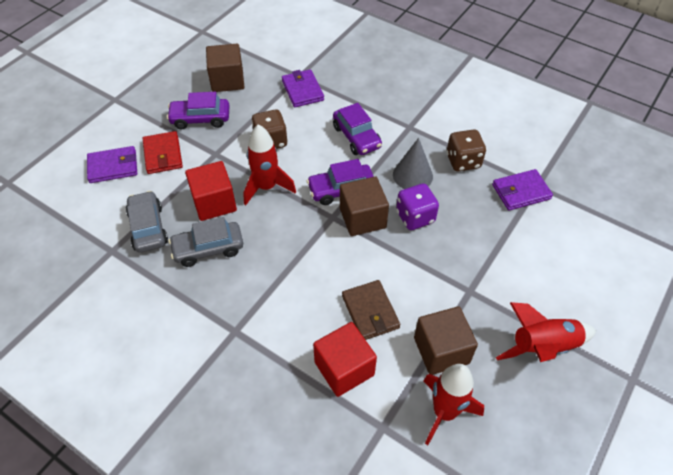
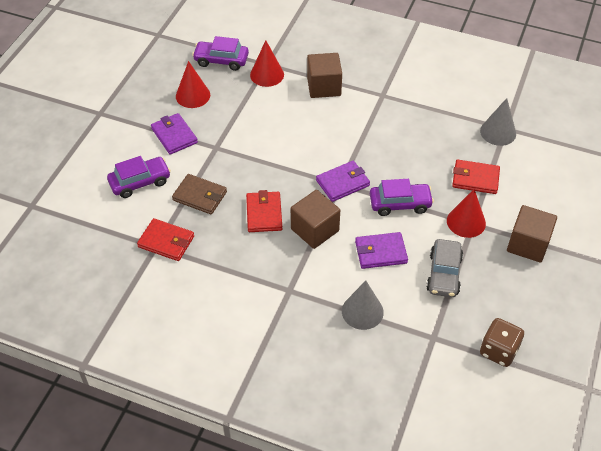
brown dice: 2 -> 1
grey car: 2 -> 1
grey cone: 1 -> 2
purple dice: 1 -> 0
red cone: 0 -> 3
red cube: 2 -> 0
red rocket: 3 -> 0
red wallet: 1 -> 3

